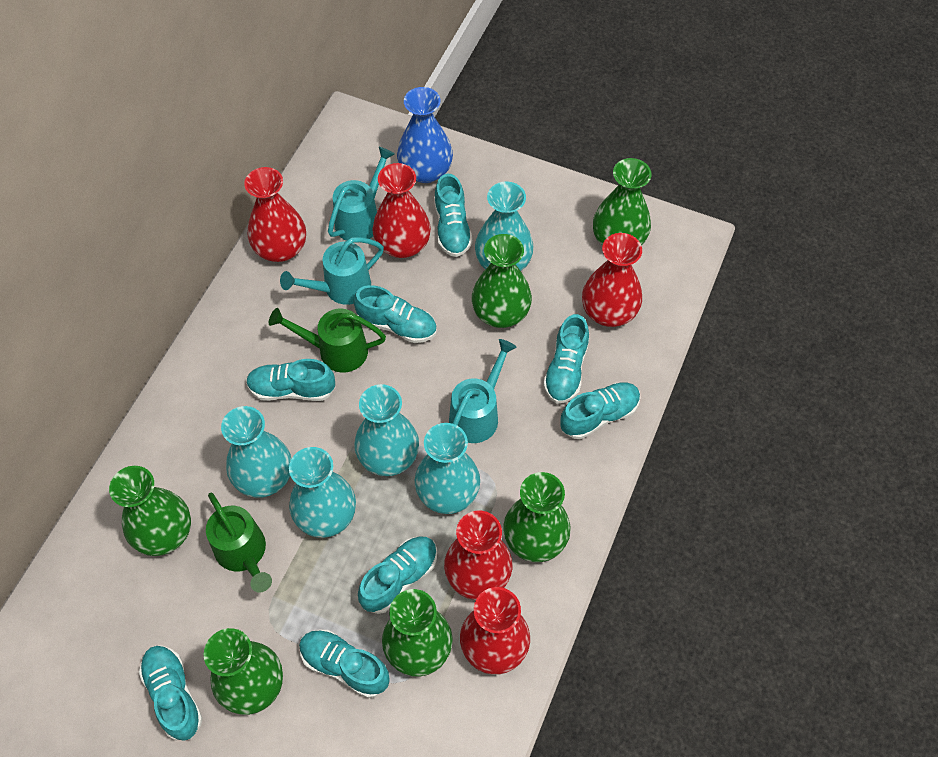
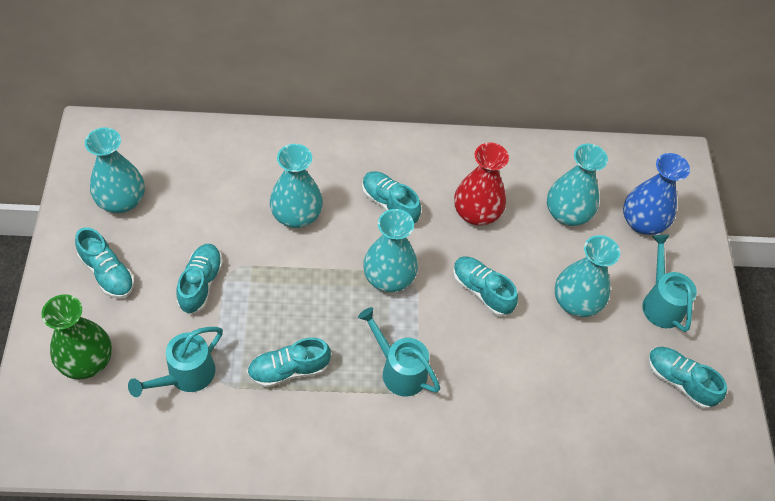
green vase: 6 -> 1
green watering can: 2 -> 0
red vase: 5 -> 1
turquoise shoe: 8 -> 6

